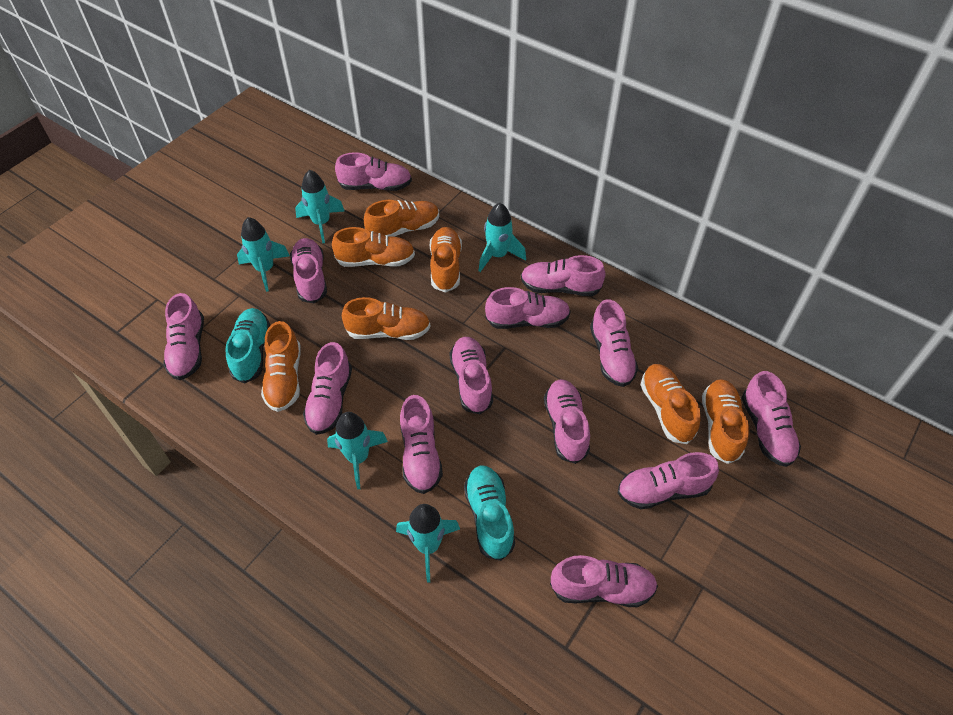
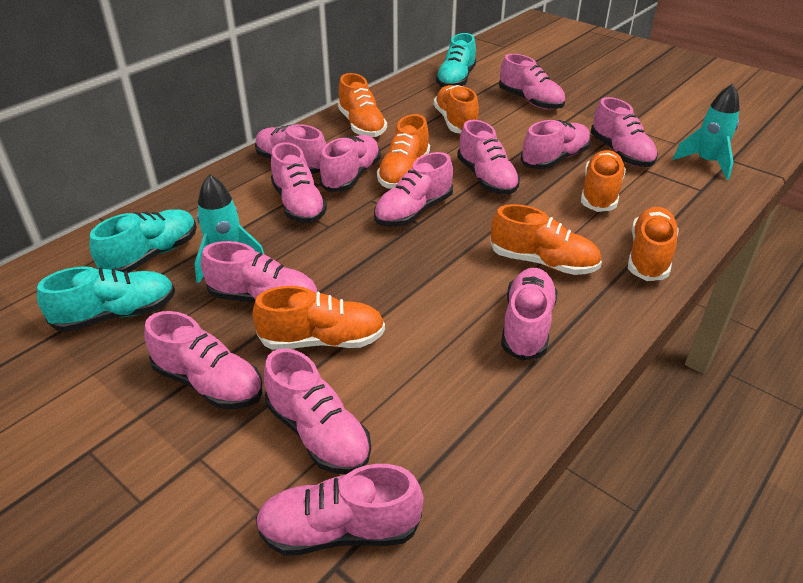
turquoise rocket: 5 -> 2
turquoise shoe: 2 -> 3

